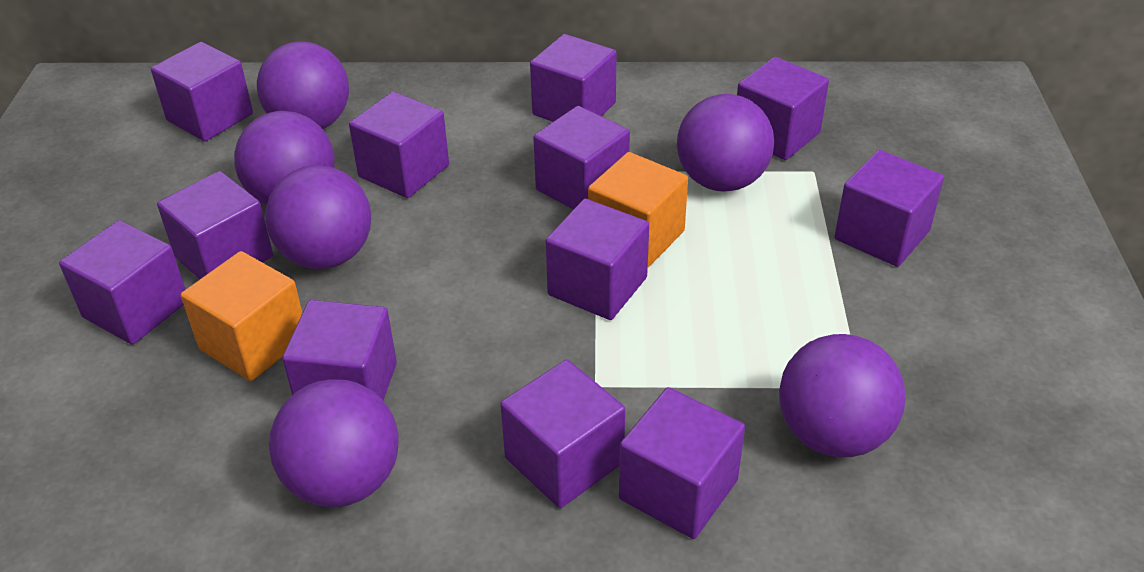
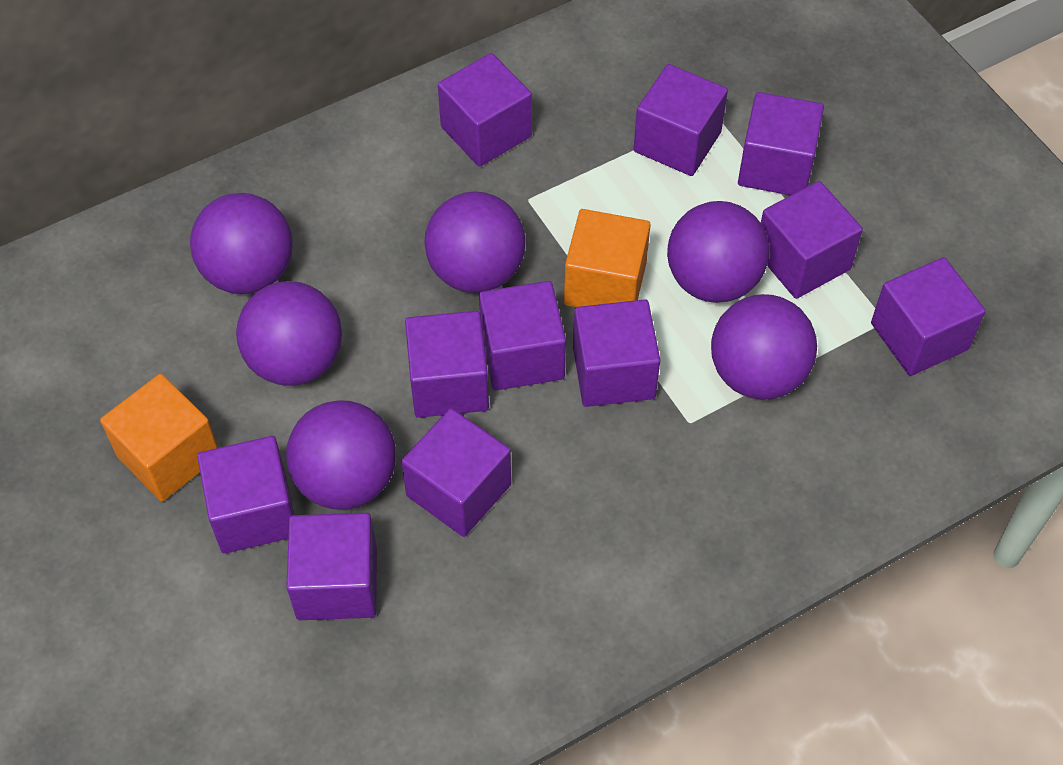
purple cube: 12 -> 11

